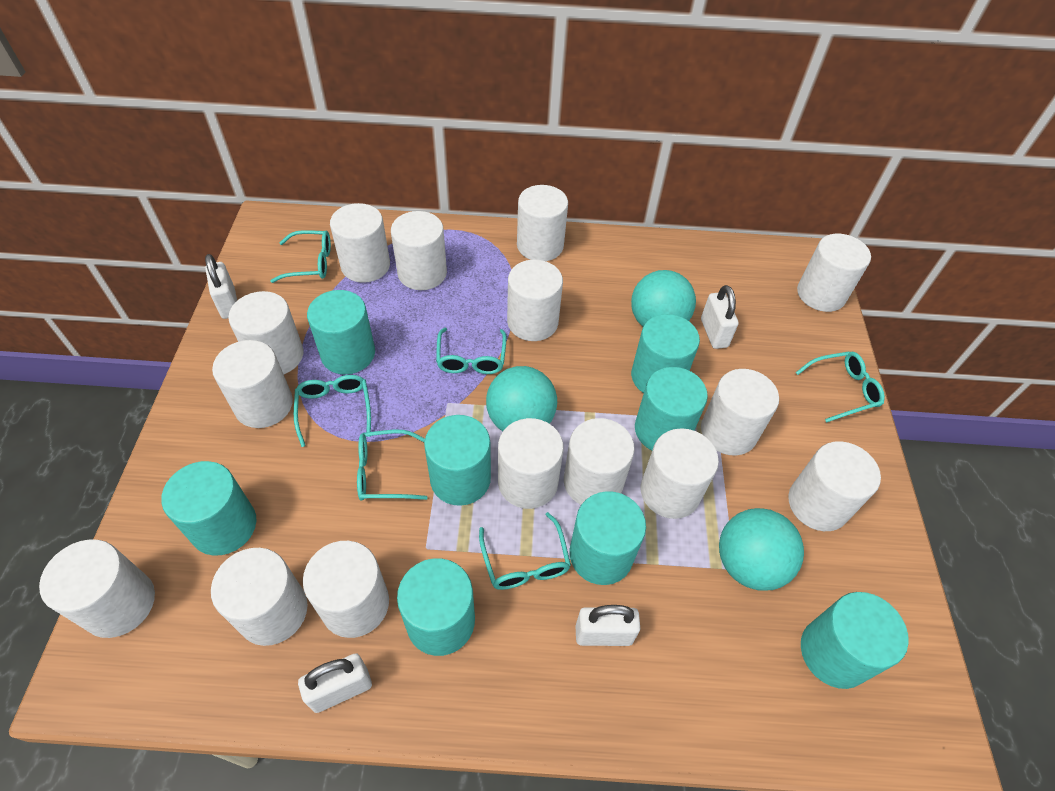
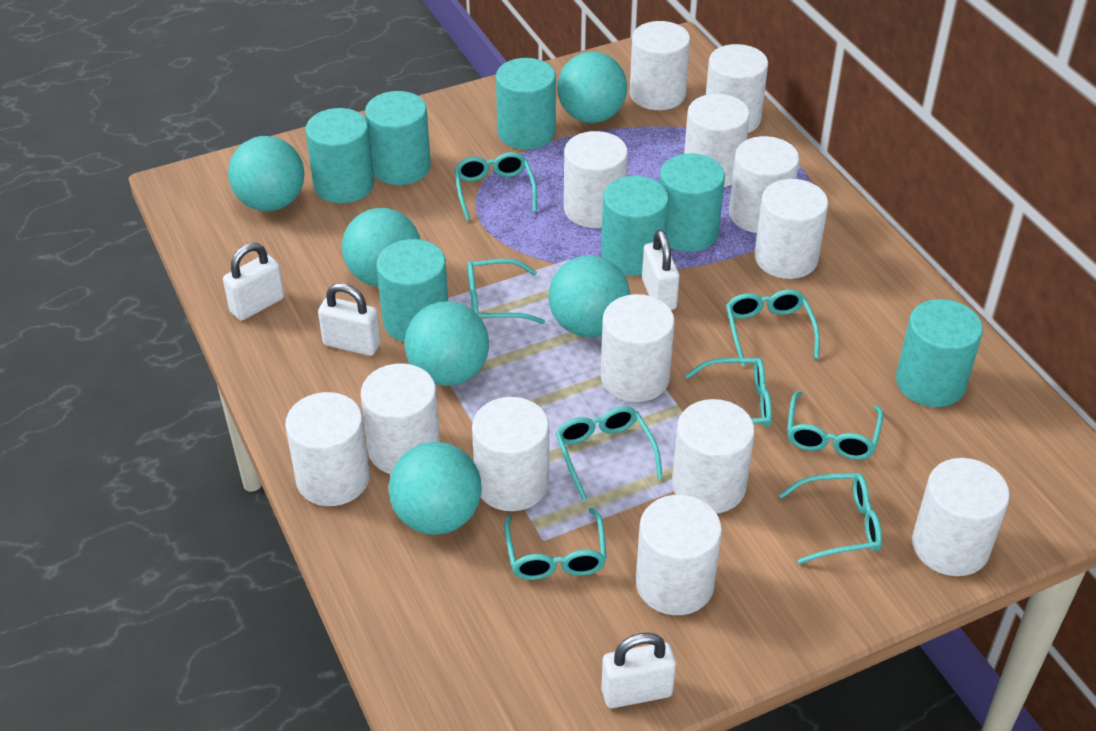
turquoise ball: 3 -> 6
turquoise cylinder: 8 -> 7
turquoise glasses: 6 -> 8
white cylinder: 15 -> 13

